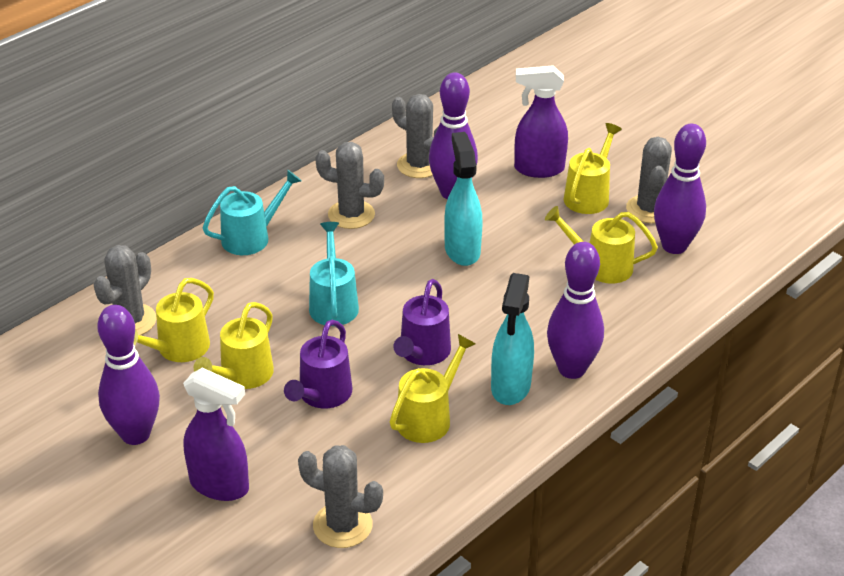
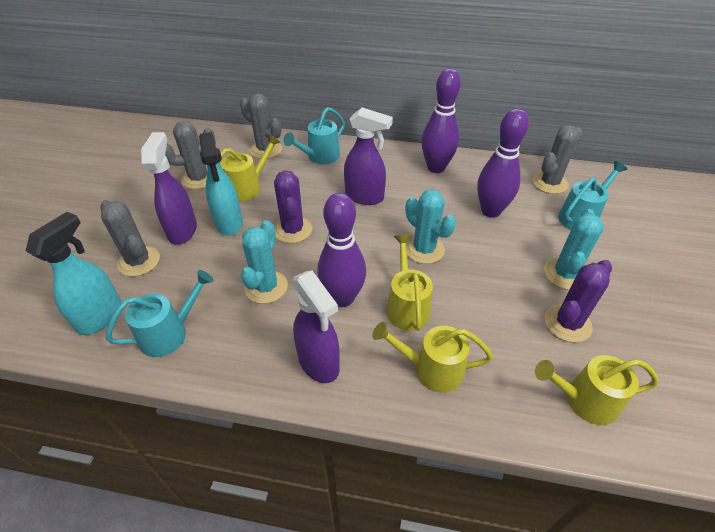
grey cactus: 5 -> 4
purple bowling pin: 4 -> 3
purple cactus: 0 -> 2
purple spray bottle: 2 -> 3
purple watering can: 2 -> 0
turquoise cactus: 0 -> 3
turquoise watering can: 2 -> 3
yellow watering can: 5 -> 4

